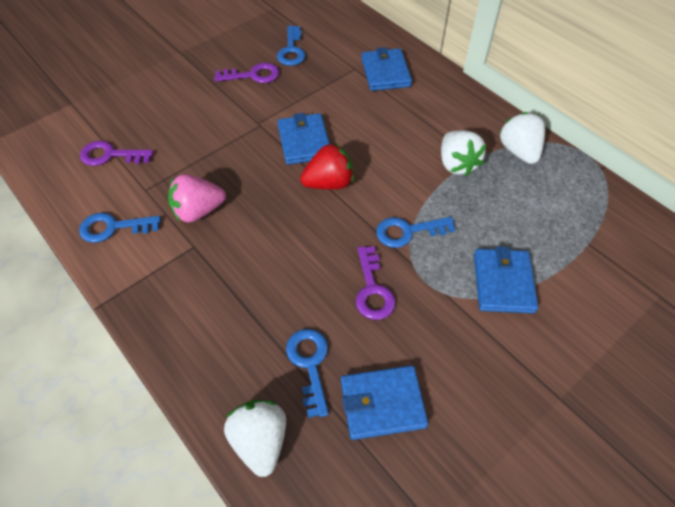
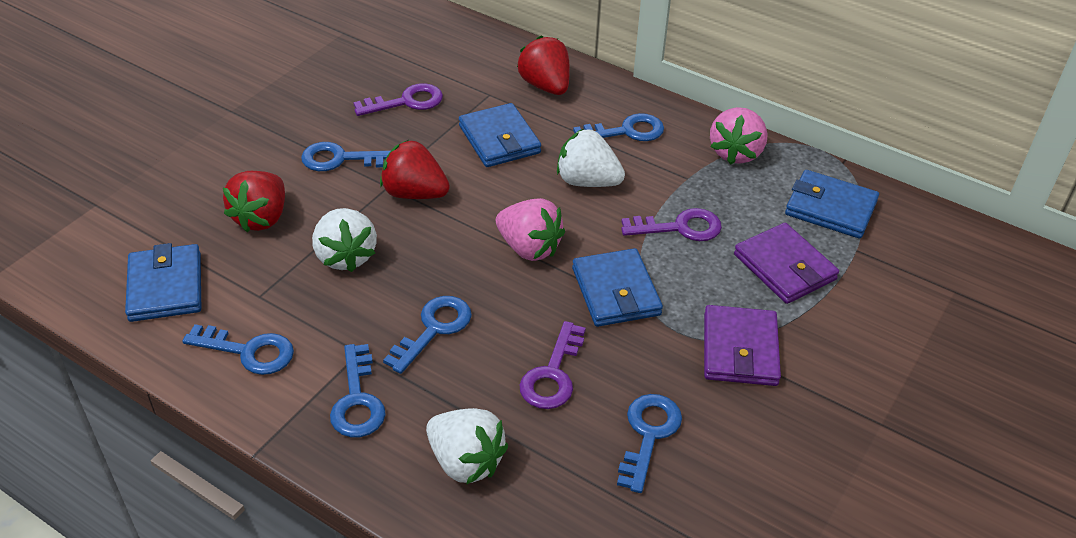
blue key: 4 -> 6
pink strawberry: 1 -> 2
purple wallet: 0 -> 2
red strawberry: 1 -> 3

